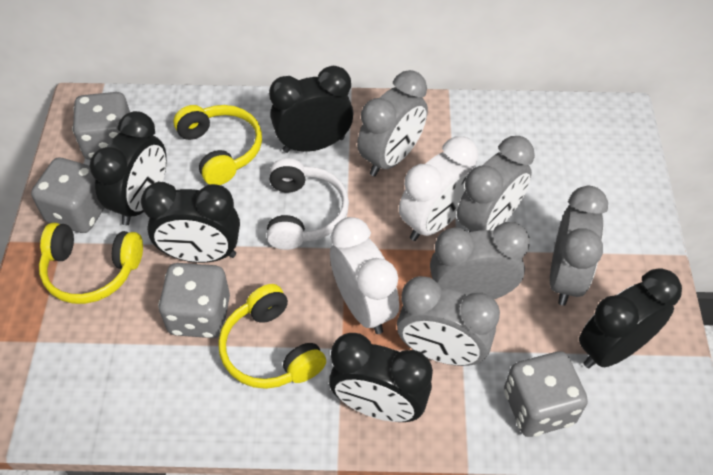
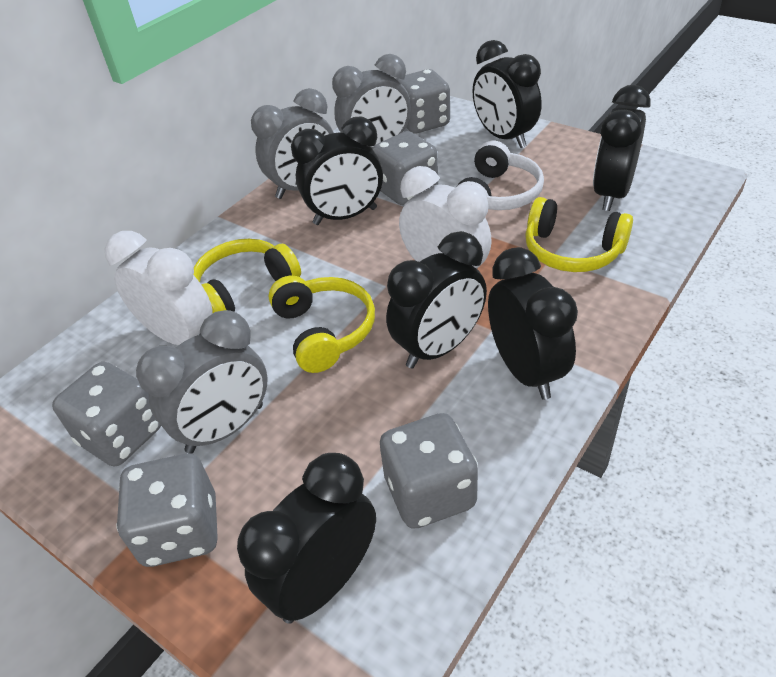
black clock: 5 -> 6
grey clock: 5 -> 3
grey dice: 4 -> 5

